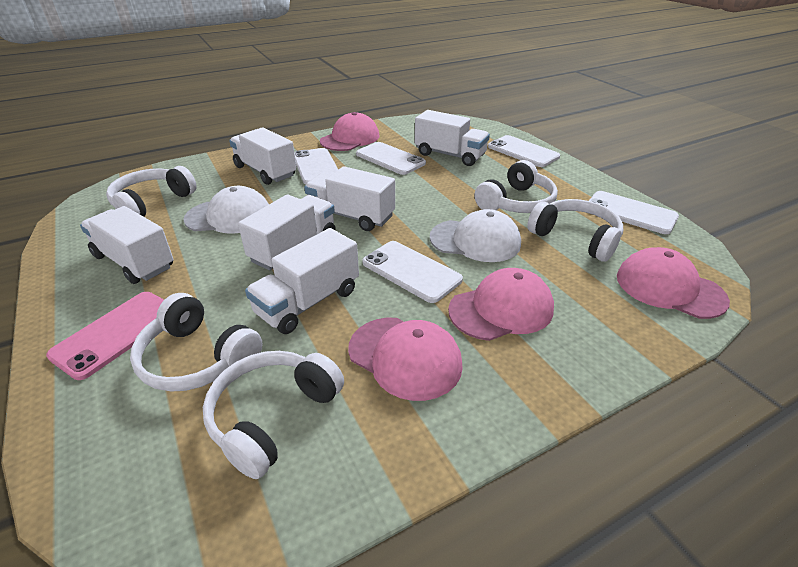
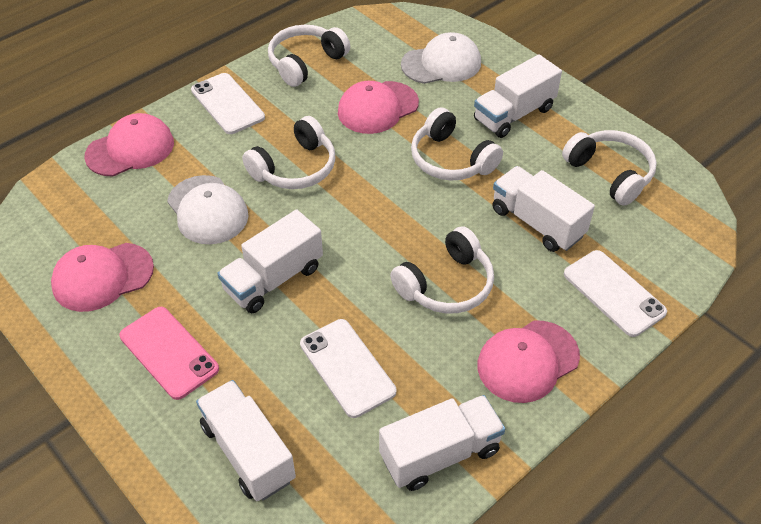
white phone: 5 -> 3
white truck: 6 -> 5

